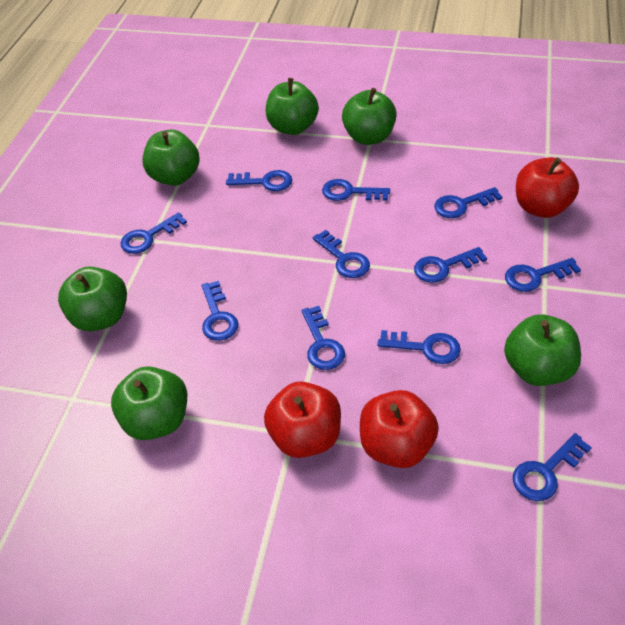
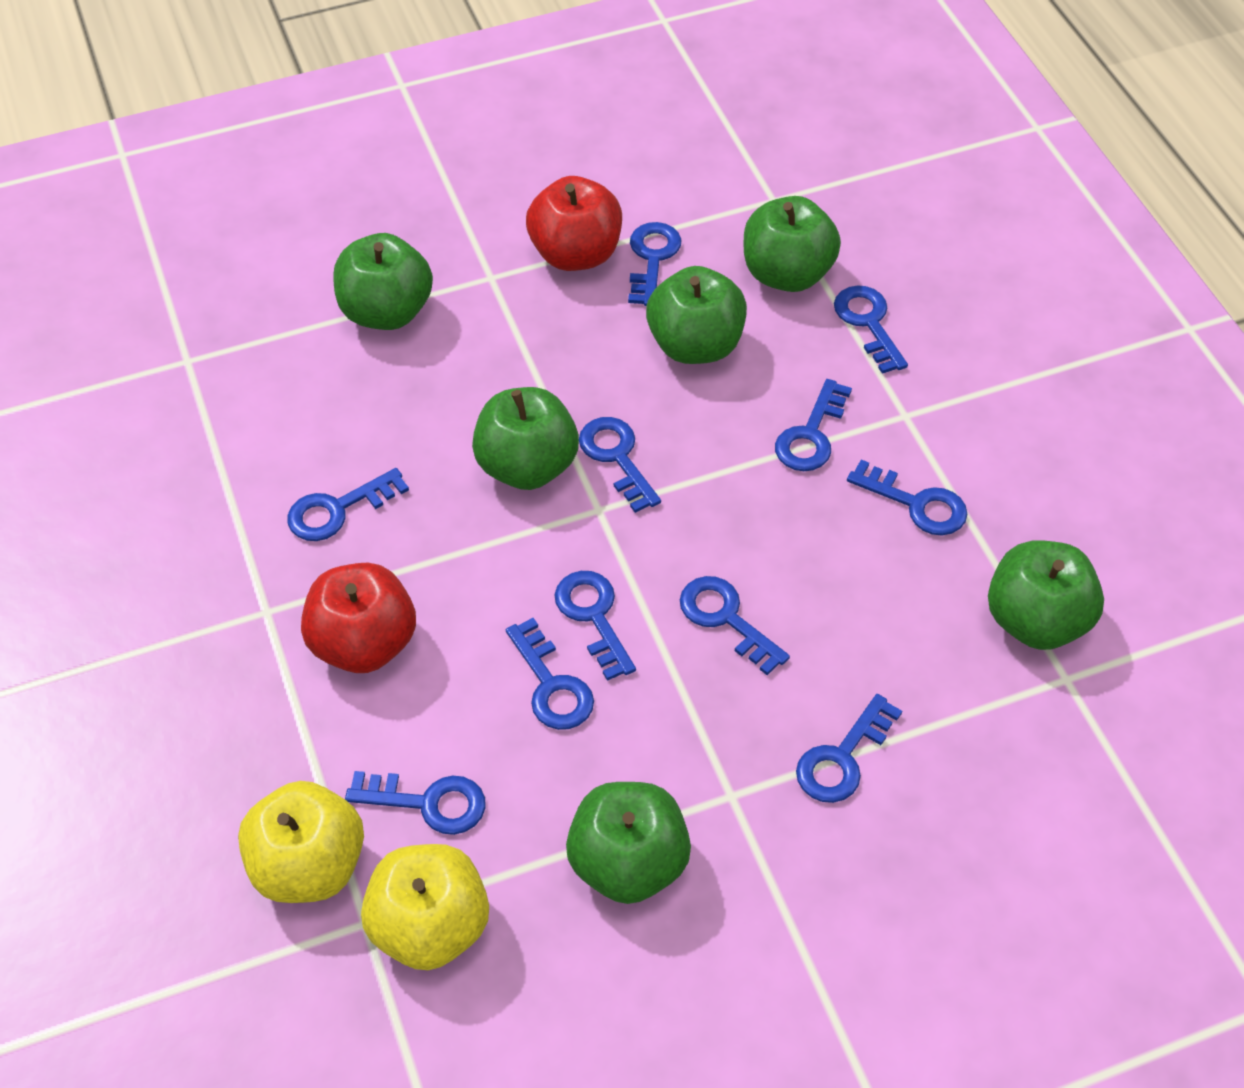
red apple: 3 -> 2
yellow apple: 0 -> 2

